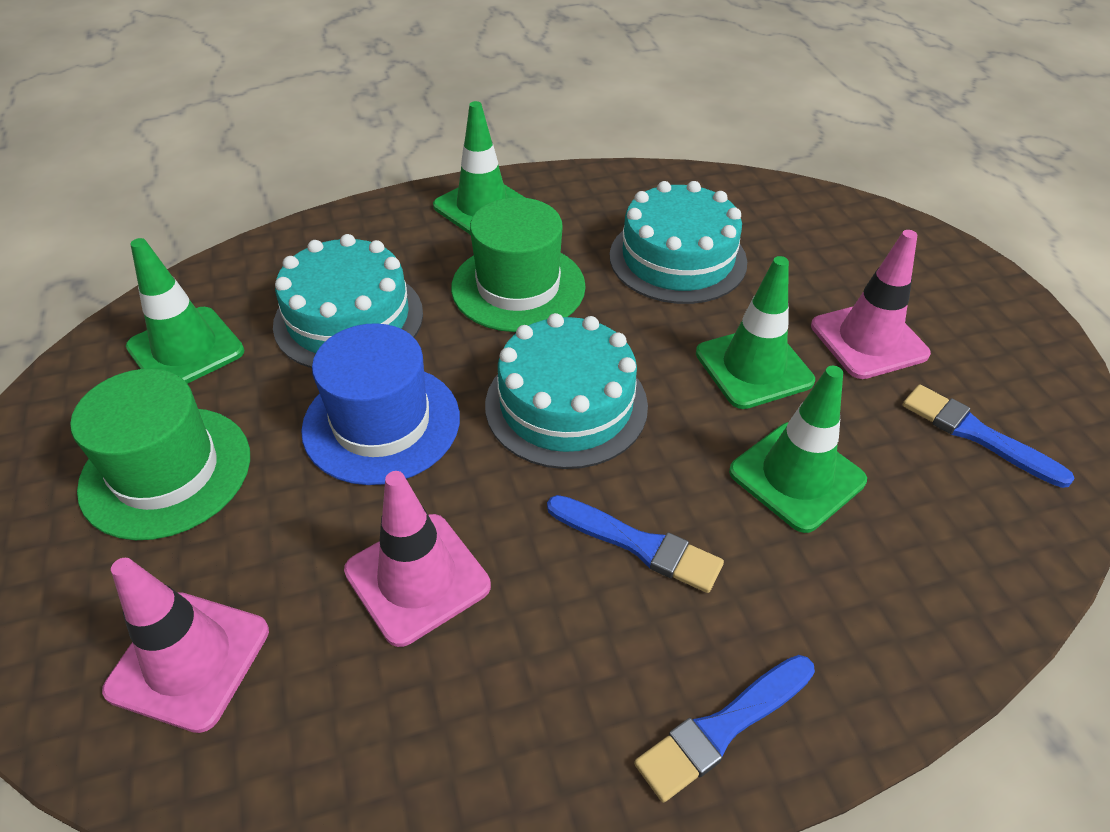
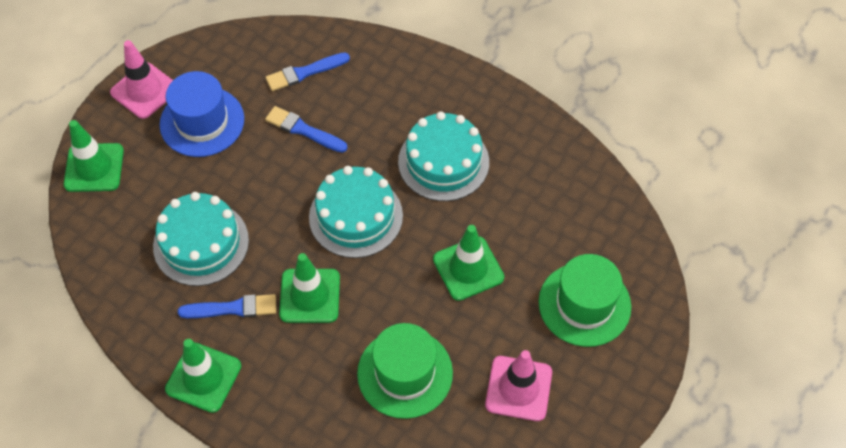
pink traffic cone: 3 -> 2

